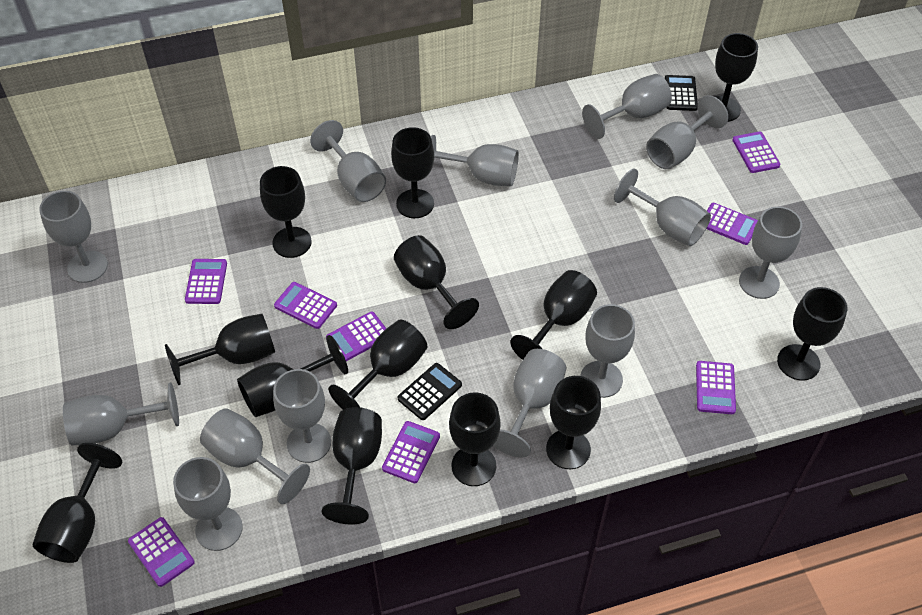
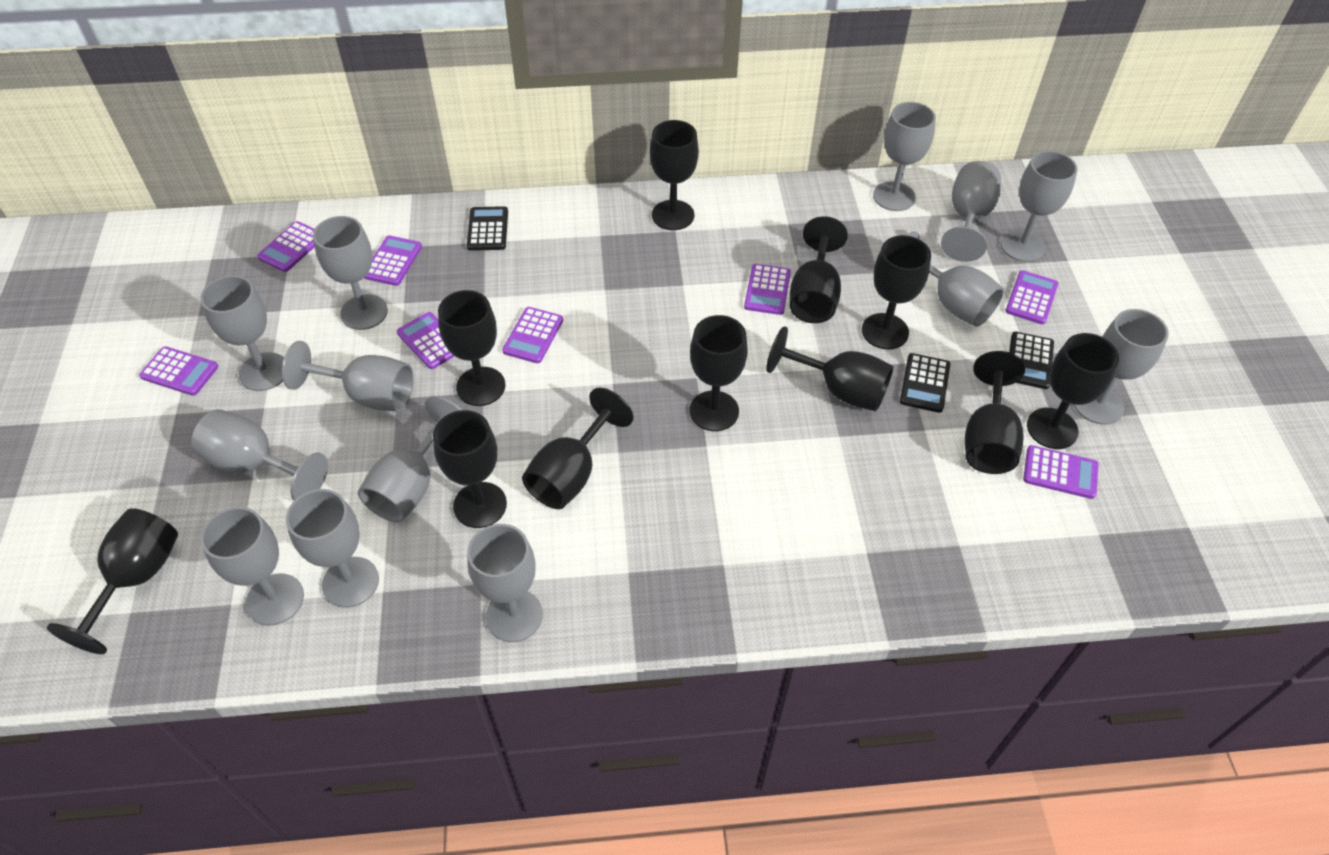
black calculator: 2 -> 3
black goblet: 13 -> 11

